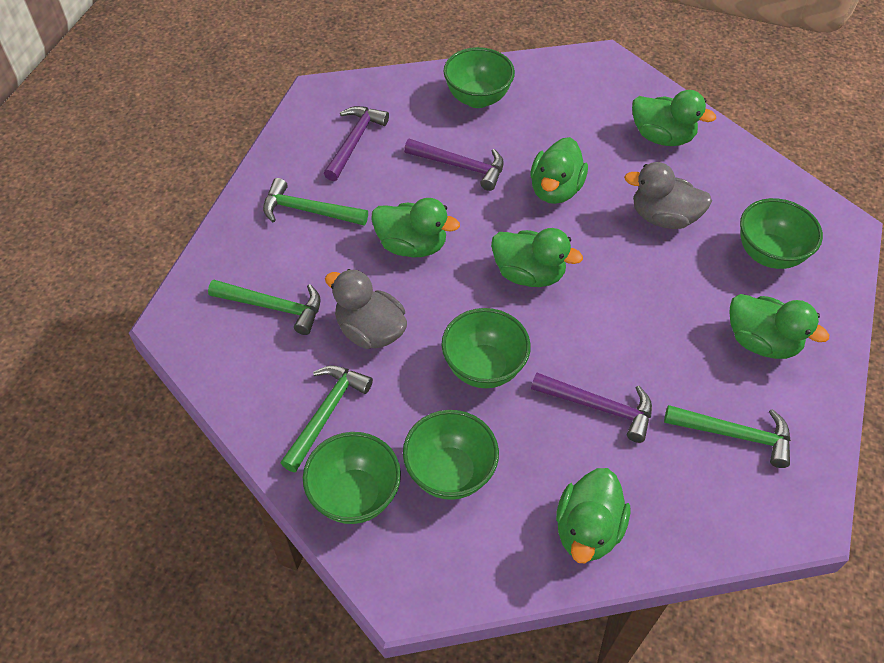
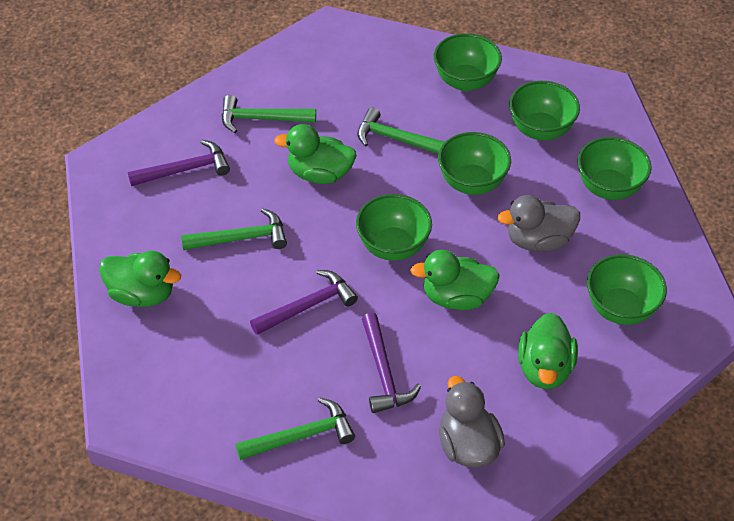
green bowl: 5 -> 6
green duck: 6 -> 4

